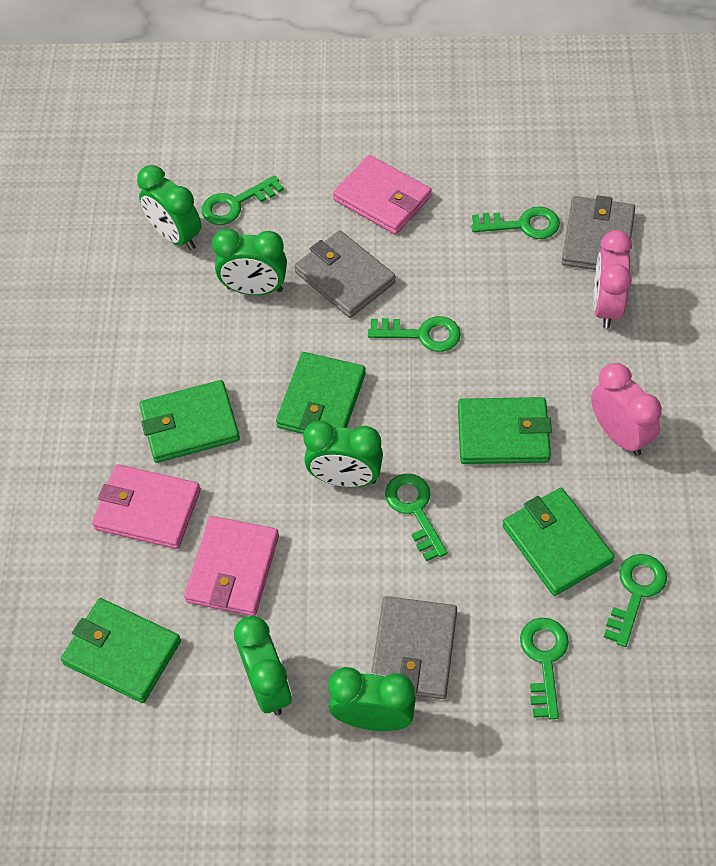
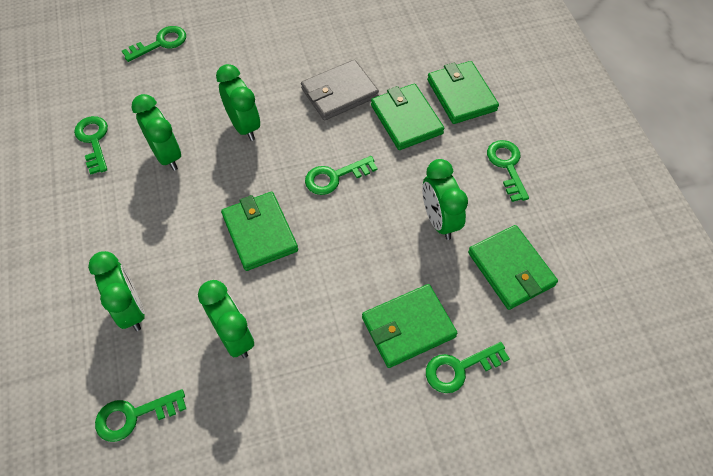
grey wallet: 3 -> 1
pink clock: 2 -> 0
pink wallet: 3 -> 0

